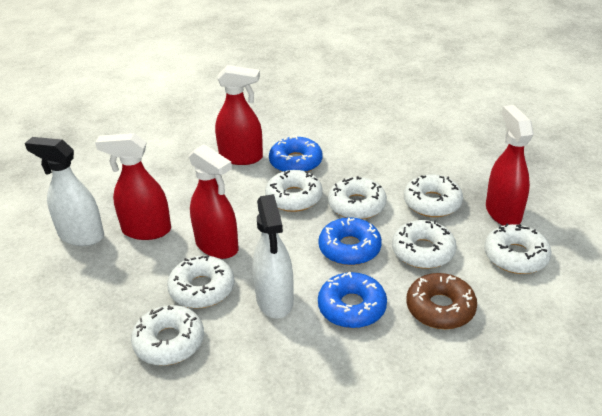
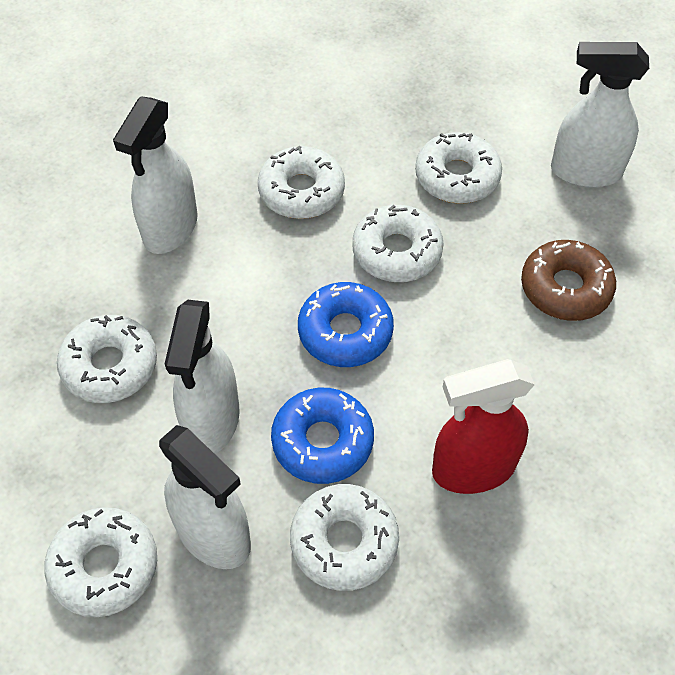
blue donut: 3 -> 2
red spray bottle: 4 -> 1
white donut: 7 -> 6
white spray bottle: 2 -> 4

